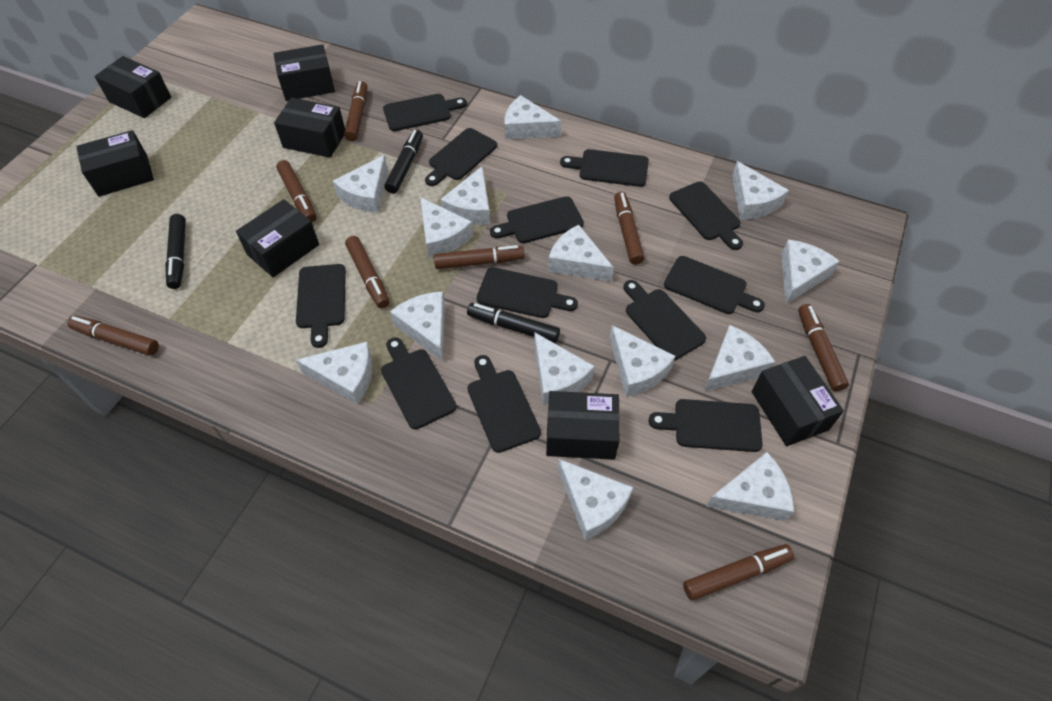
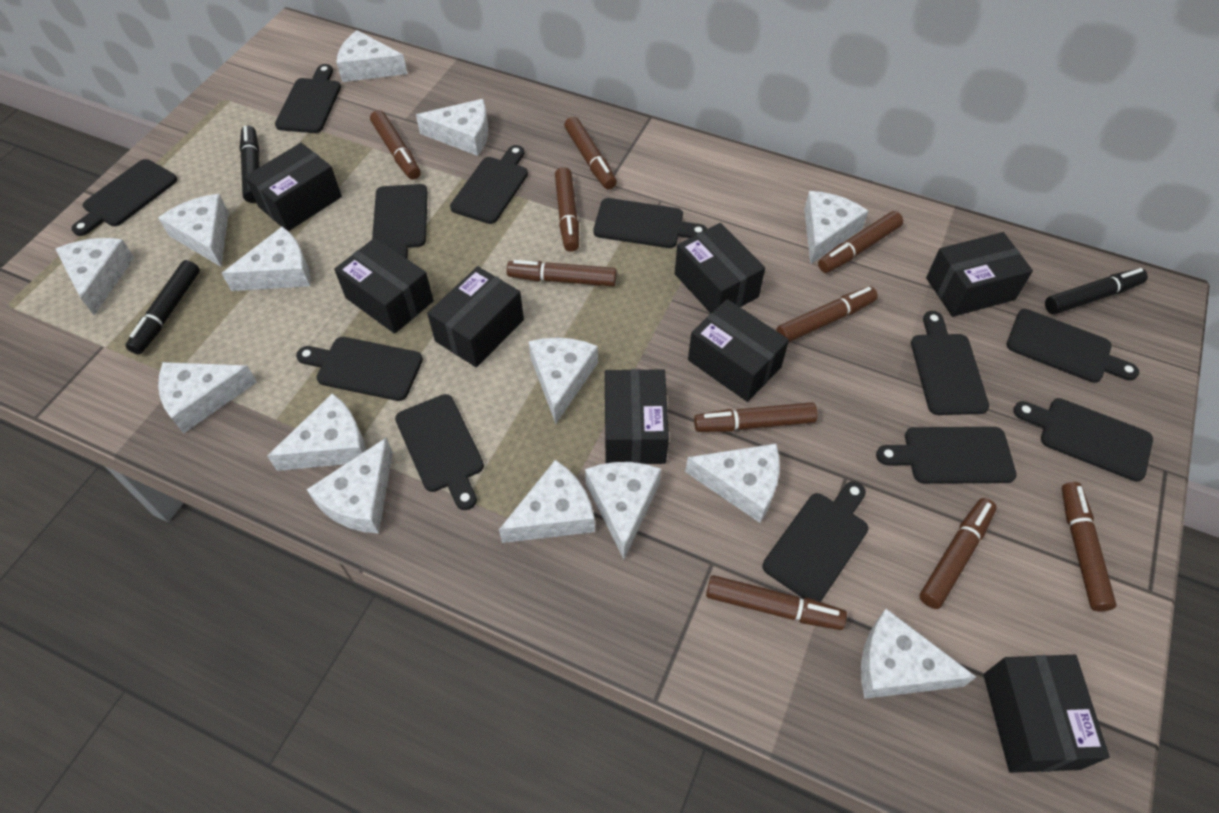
black box: 7 -> 8
brown marker: 8 -> 10

